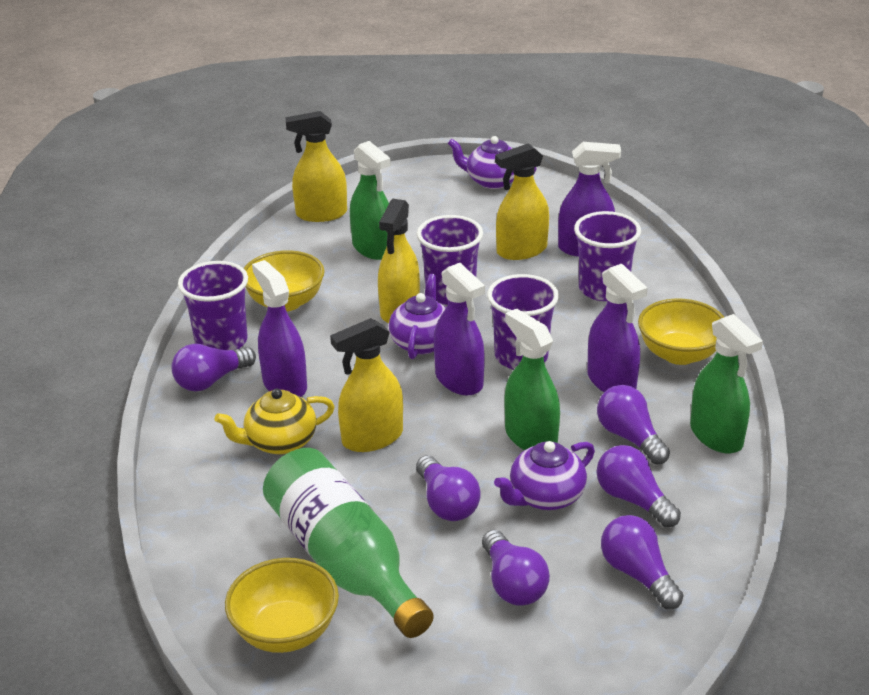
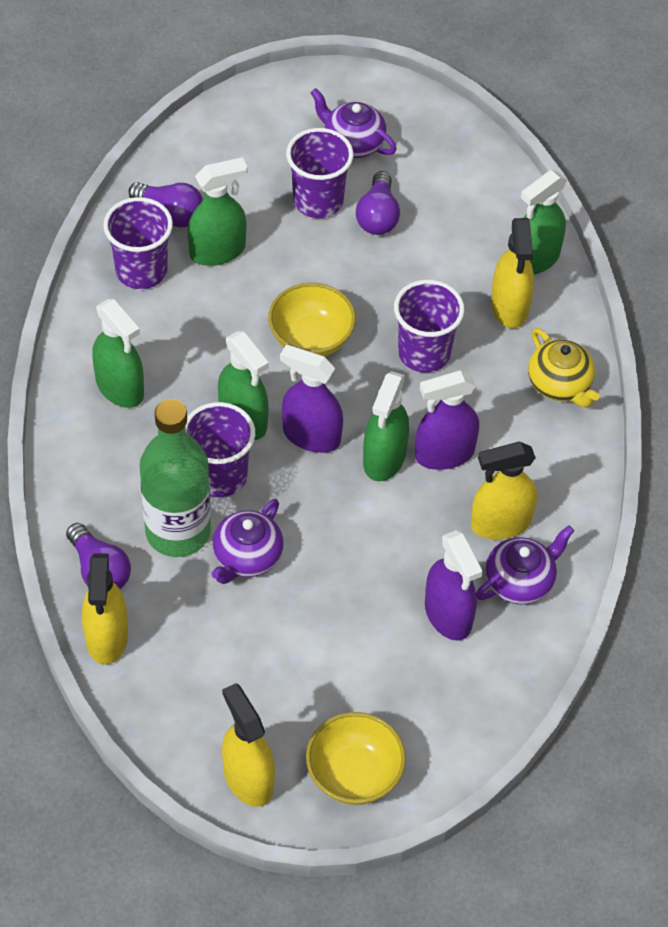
green spray bottle: 3 -> 5
purple light bulb: 6 -> 3
purple spray bottle: 4 -> 3
yellow bowl: 3 -> 2

